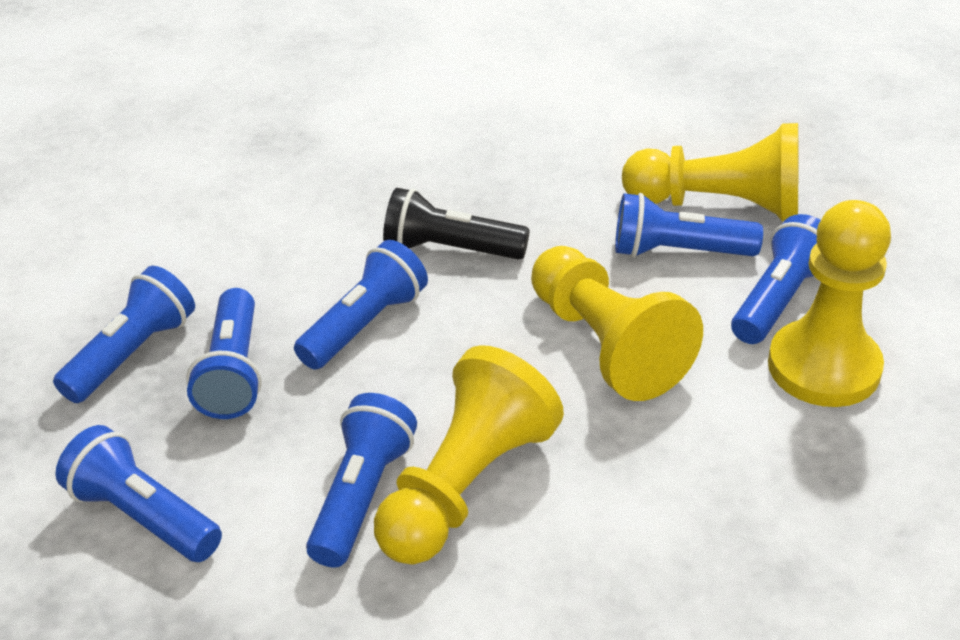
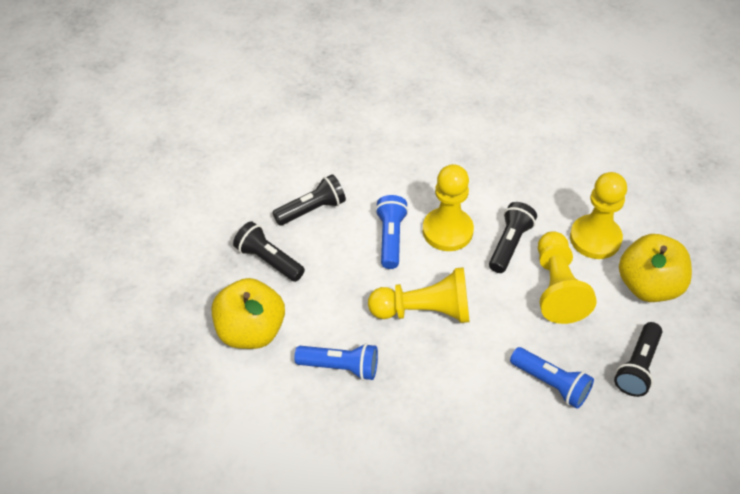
black flashlight: 1 -> 4
blue flashlight: 7 -> 3
yellow apple: 0 -> 2

